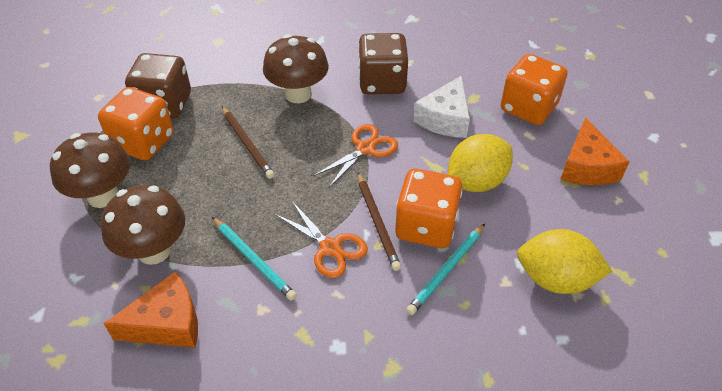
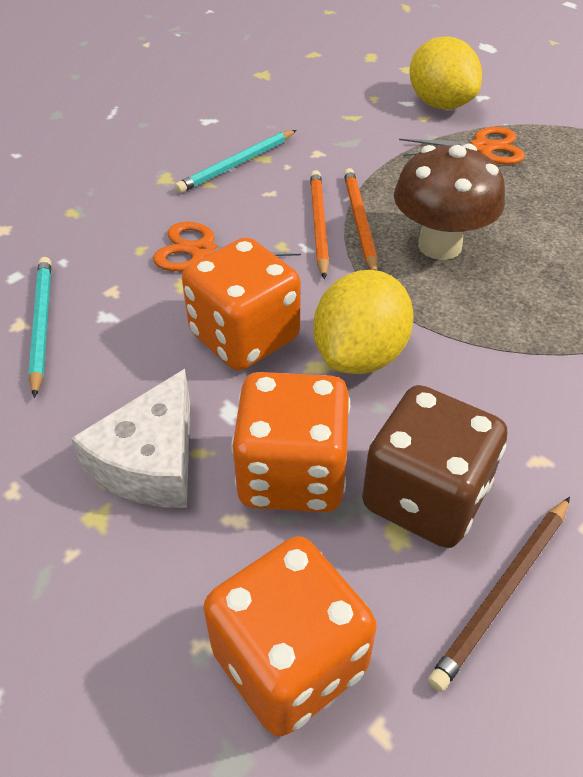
brown dice: 2 -> 1
brown mushroom: 3 -> 1
brown pencil: 2 -> 1
orange cheese: 2 -> 0
orange pencil: 0 -> 2

